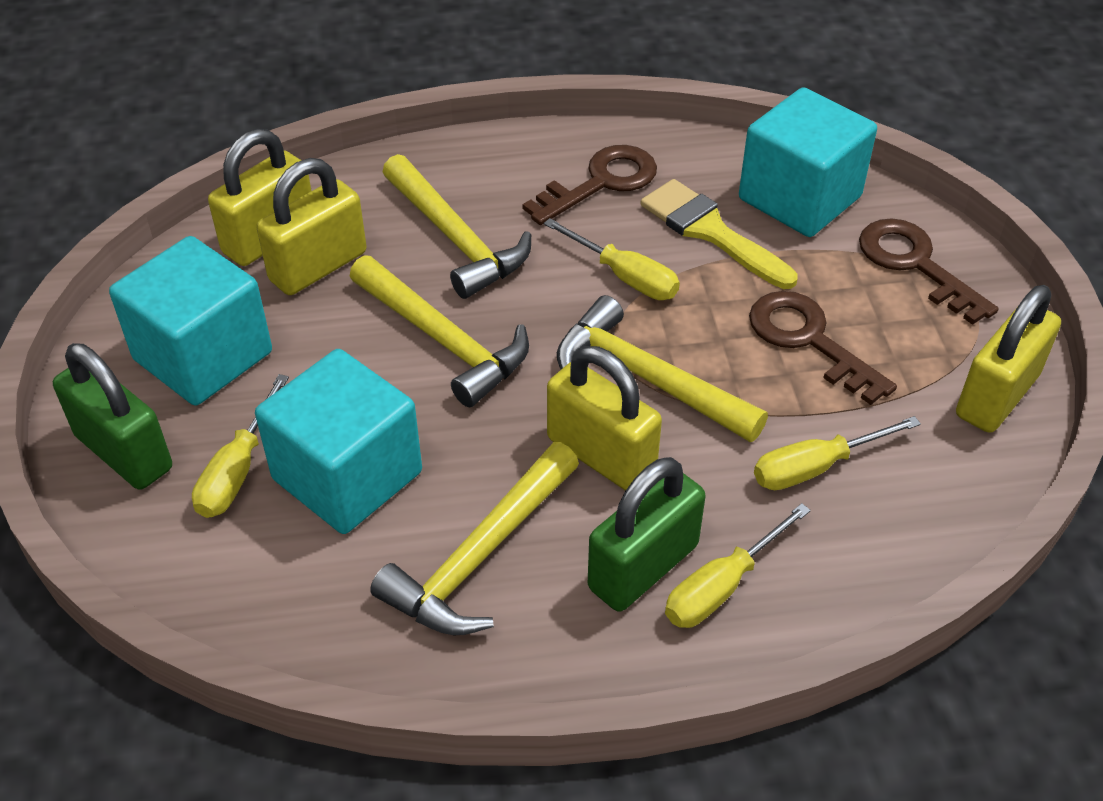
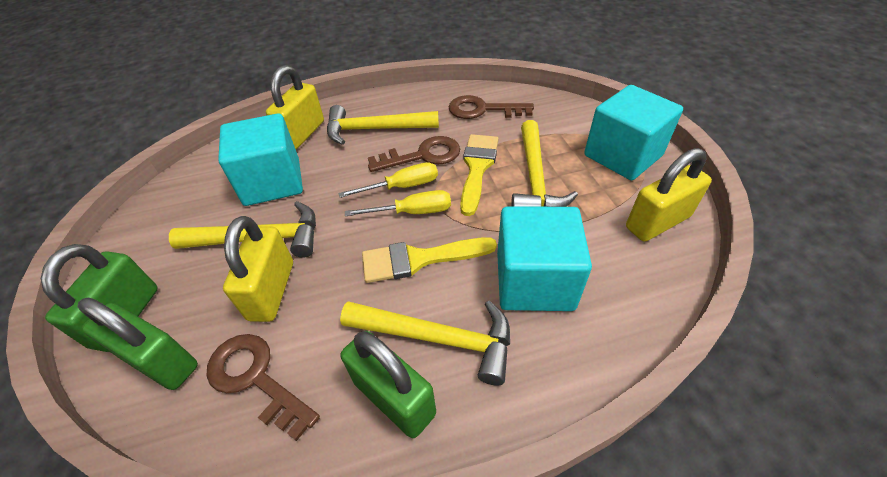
green padlock: 2 -> 3
yellow brush: 1 -> 2
yellow padlock: 4 -> 3
yellow screwdriver: 4 -> 2

